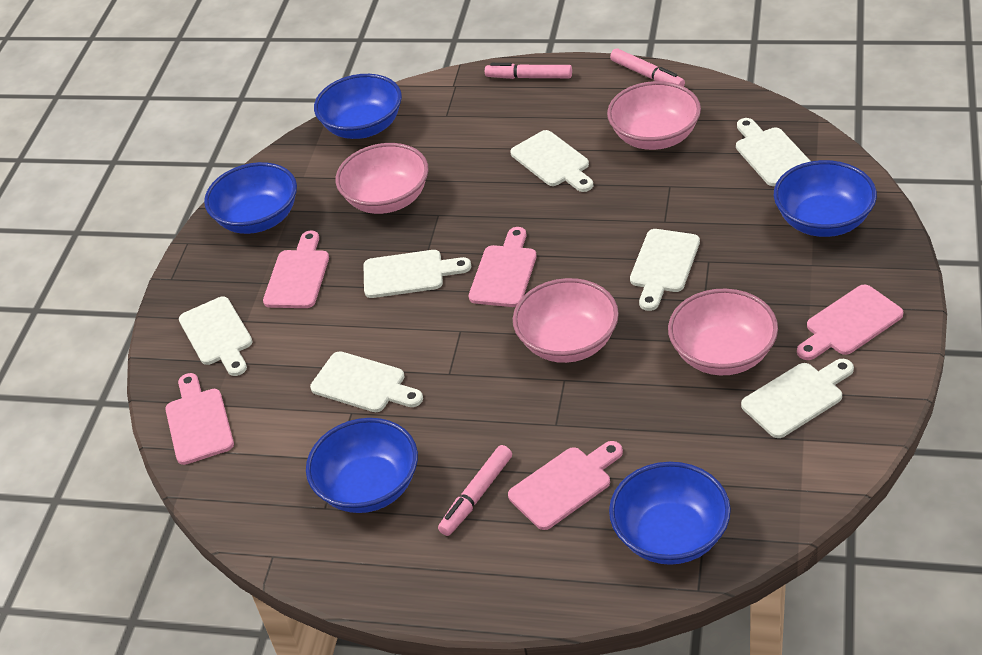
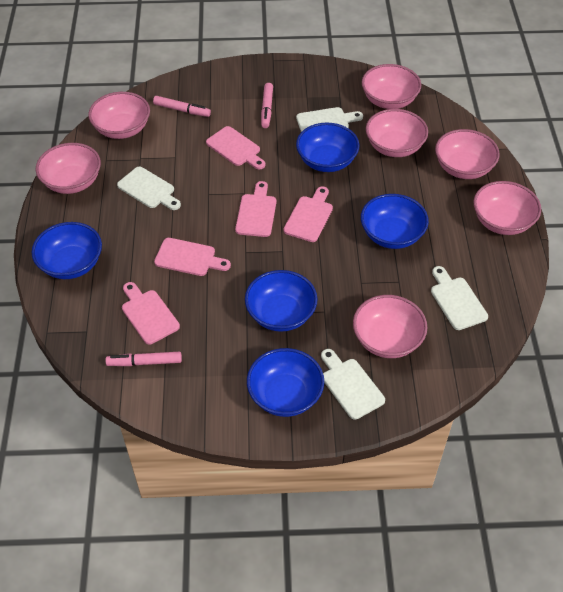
pink bowl: 4 -> 7
white cutting board: 7 -> 4

